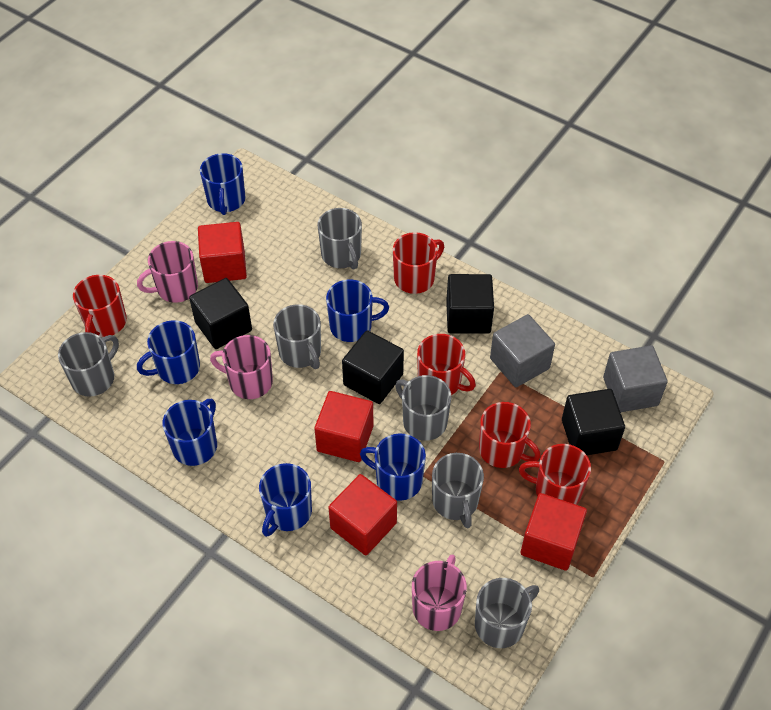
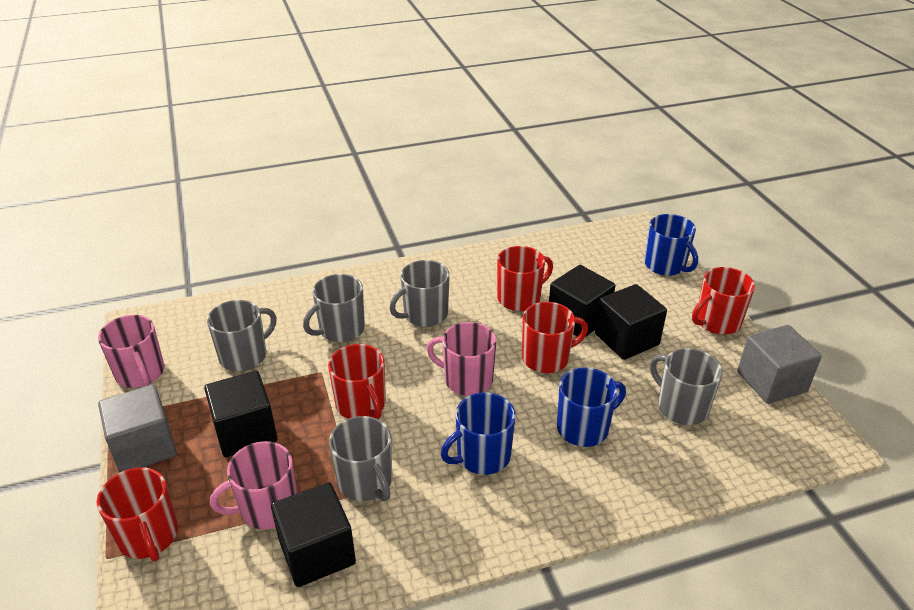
blue mug: 6 -> 3
grey mug: 6 -> 5
red cube: 4 -> 0

